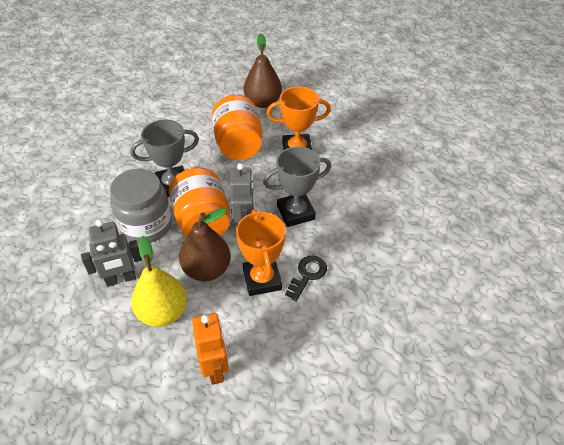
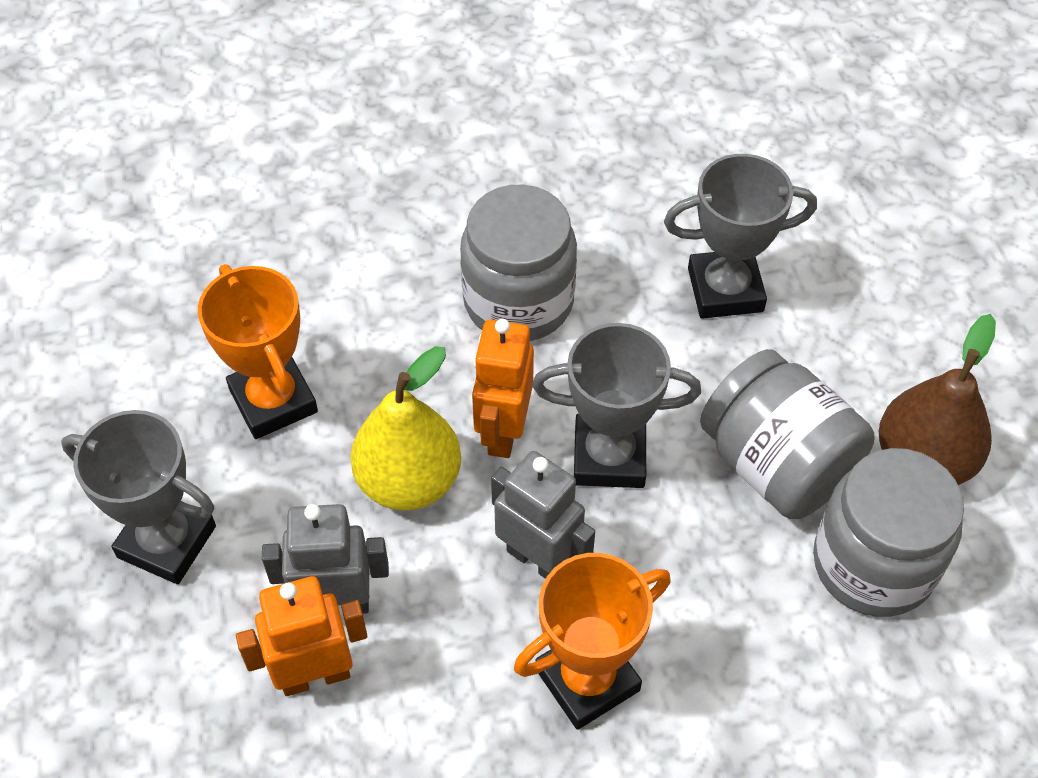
black key: 1 -> 0
brown pear: 2 -> 1
grey jar: 1 -> 3
grey trophy: 2 -> 3
orange jar: 2 -> 0
orange robot: 1 -> 2

